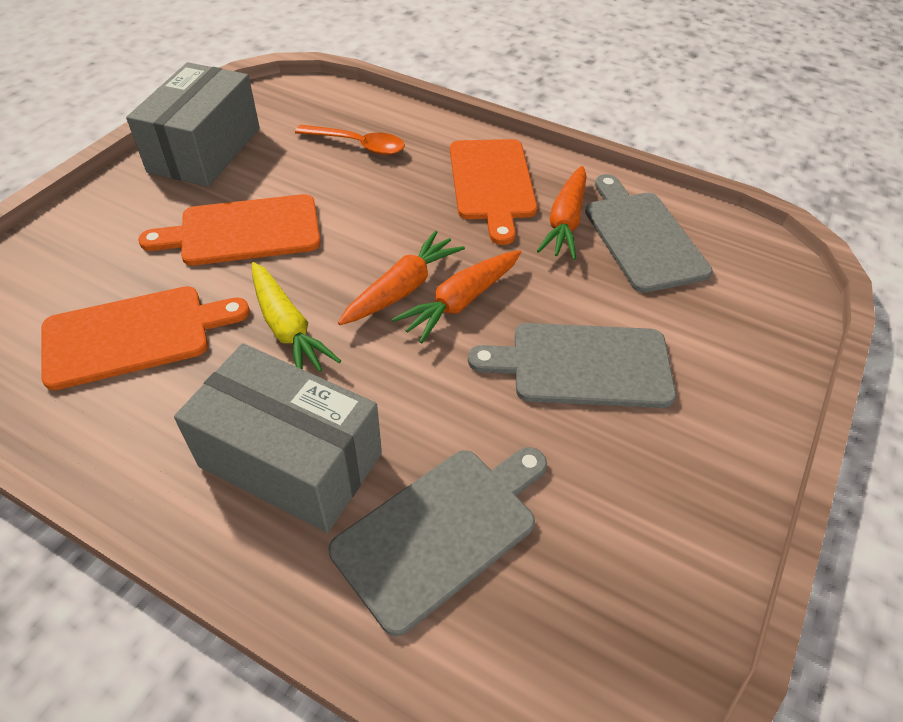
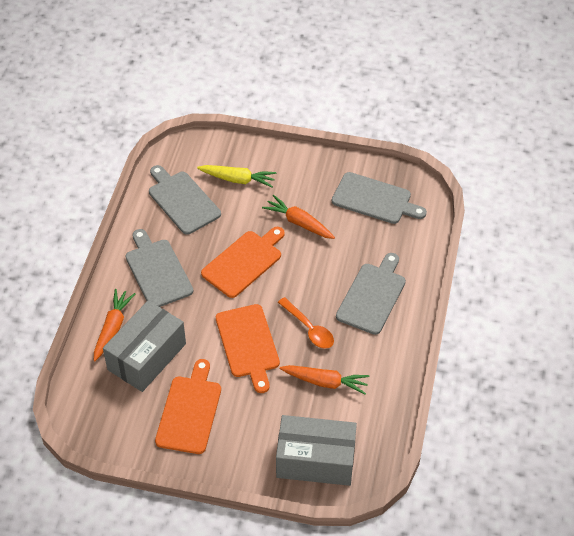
grey cutting board: 3 -> 4

